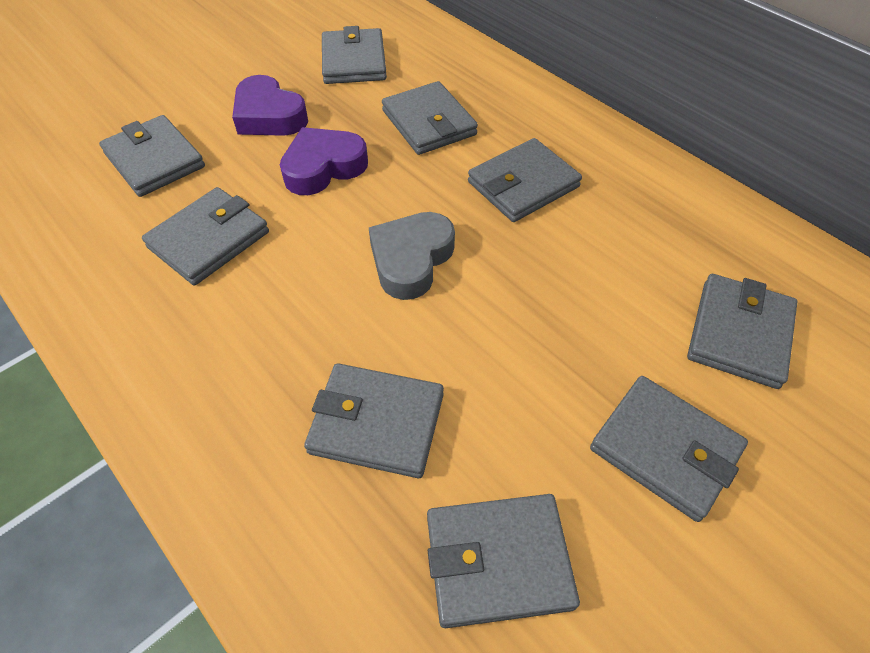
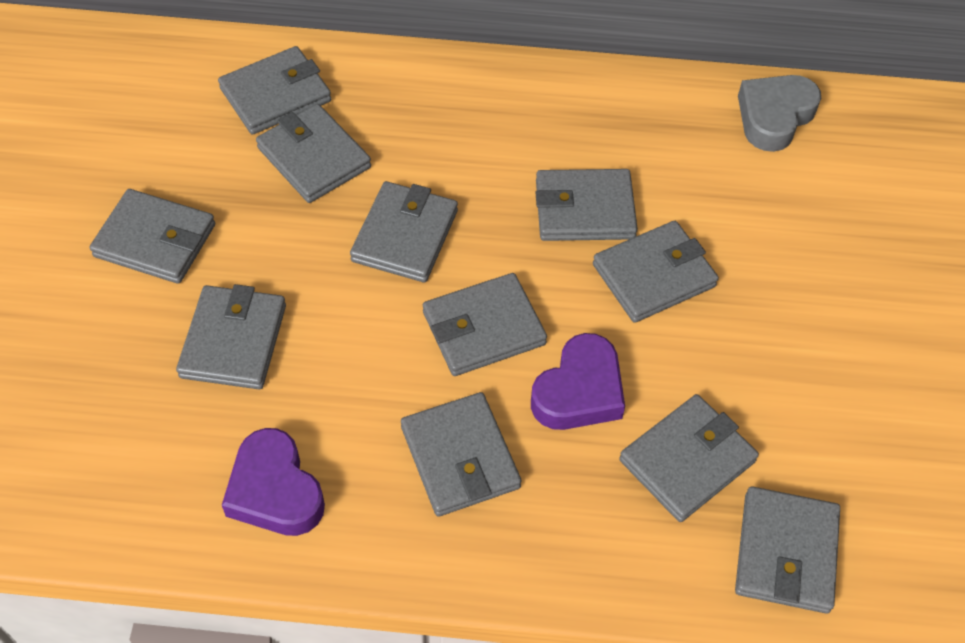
grey wallet: 9 -> 11

